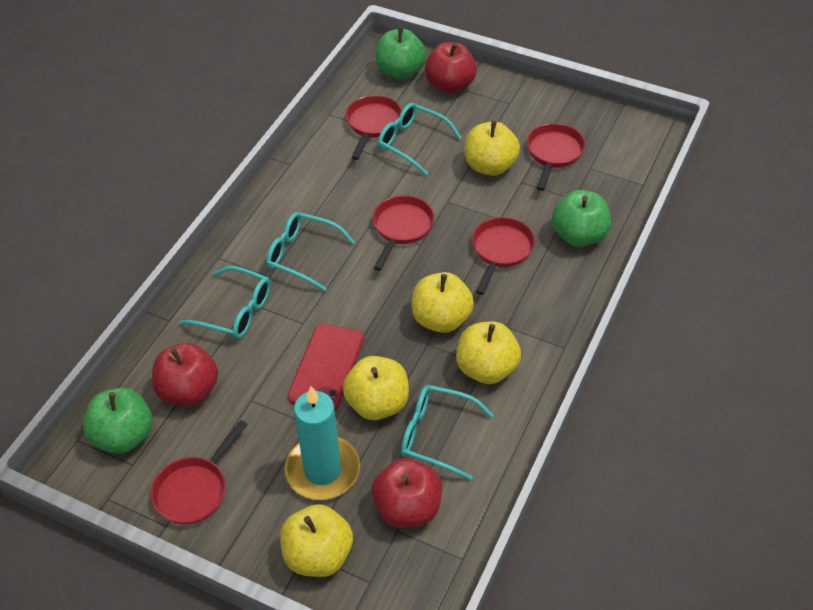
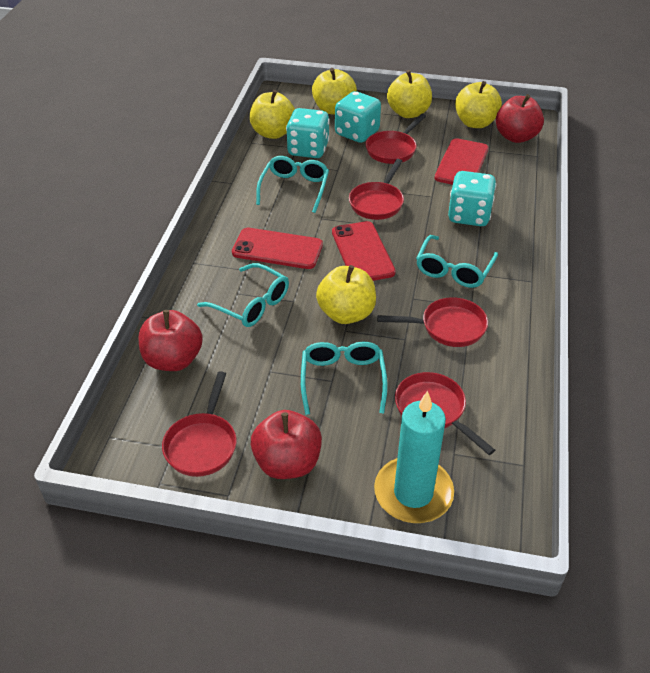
green apple: 3 -> 0
red phone: 1 -> 3
turquoise dice: 0 -> 3

